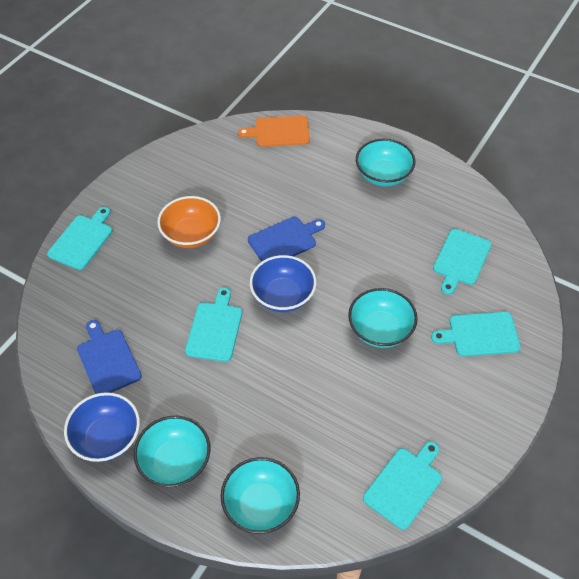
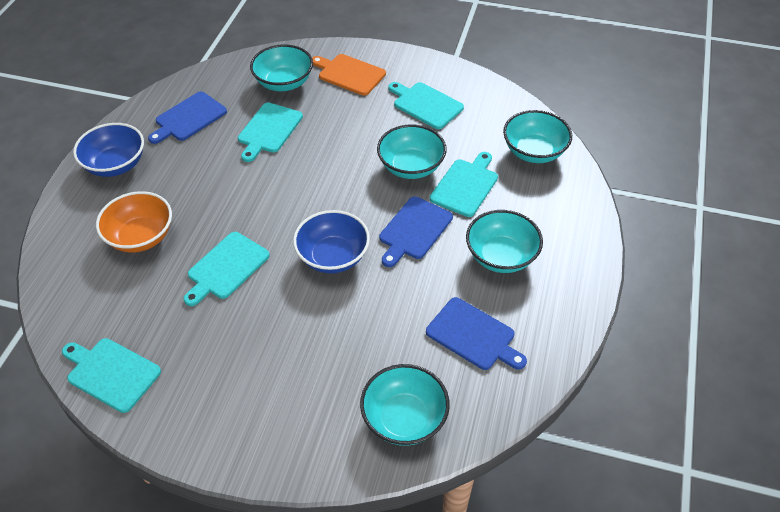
blue cutting board: 2 -> 3
turquoise bowl: 4 -> 5

